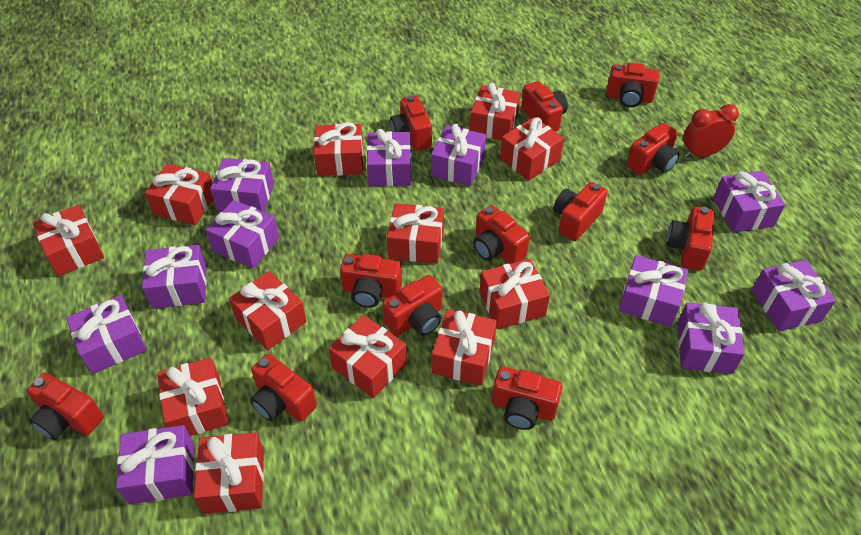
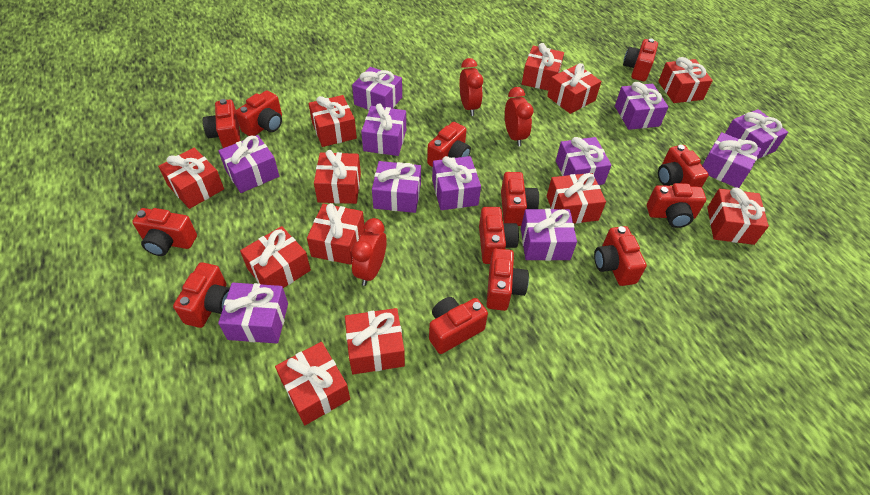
red camera: 12 -> 13
red clock: 1 -> 3

